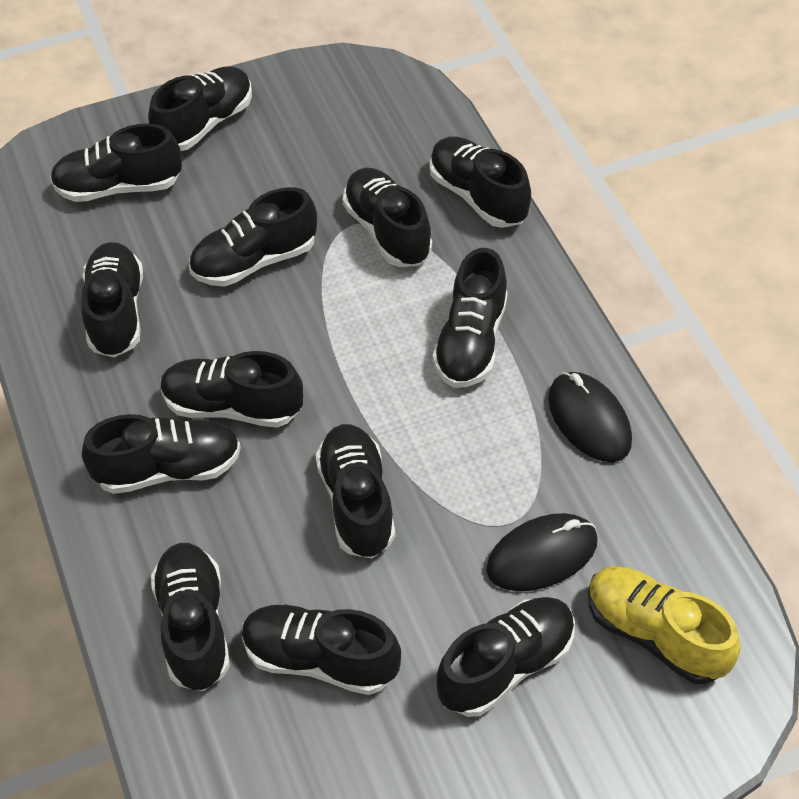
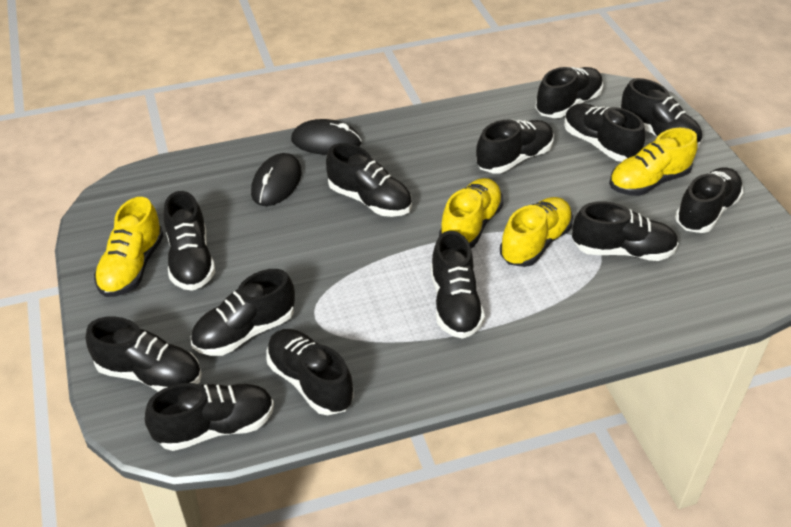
yellow shoe: 1 -> 4

